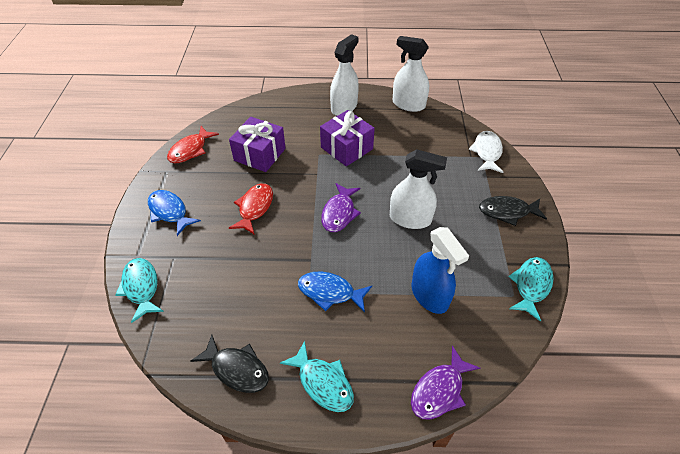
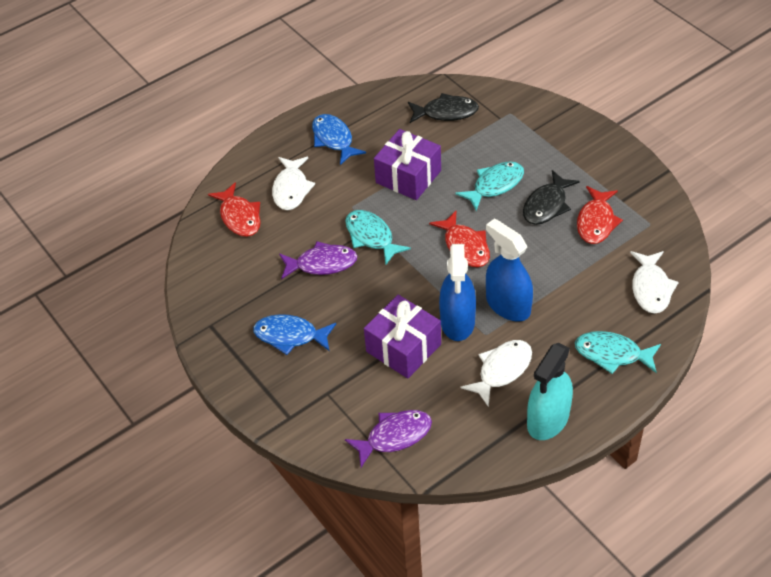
blue spray bottle: 1 -> 2
red fish: 2 -> 3
turquoise spray bottle: 0 -> 1
white fish: 1 -> 3
white spray bottle: 3 -> 0

